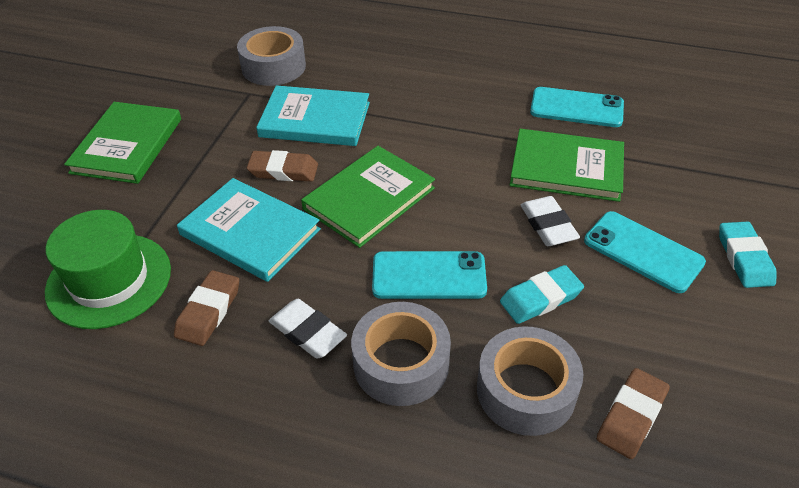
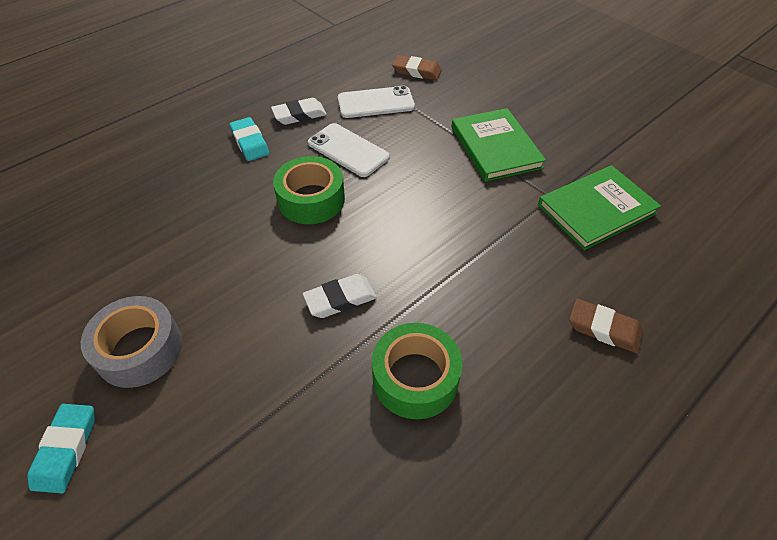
brown eraser: 3 -> 2
green book: 3 -> 2
green hat: 1 -> 0
green tape: 0 -> 2
grey tape: 3 -> 1
turquoise book: 2 -> 0
turquoise phone: 3 -> 0
white phone: 0 -> 2

